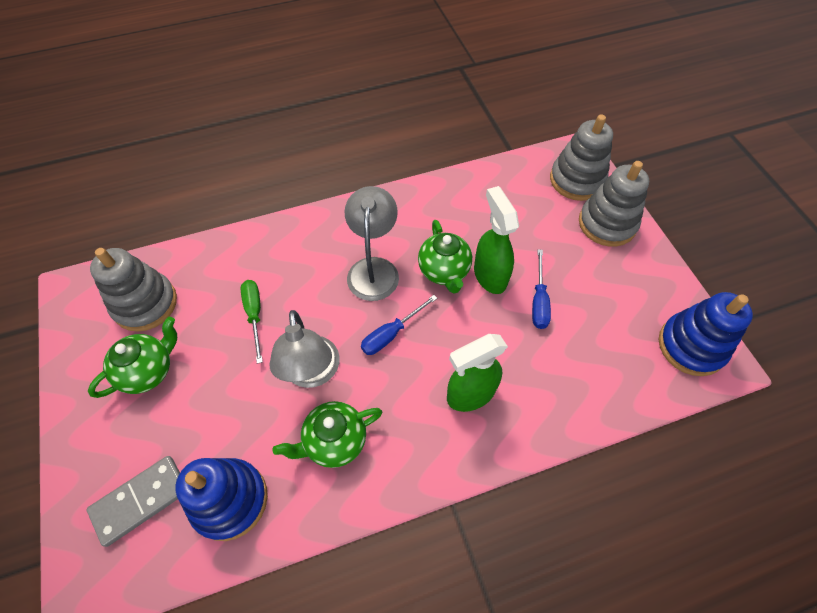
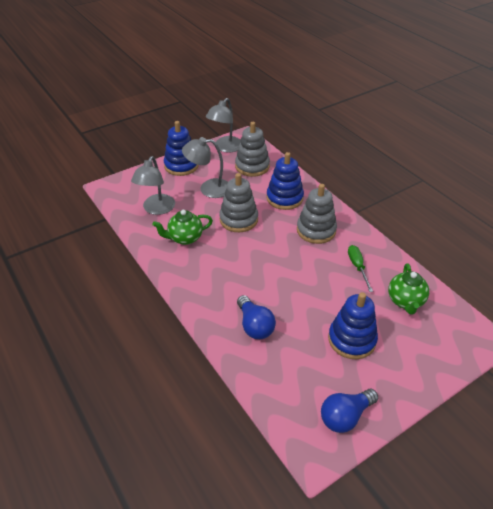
blue light bulb: 0 -> 2
blue screwdriver: 2 -> 0
blue stacking toy: 2 -> 3
green spray bottle: 2 -> 0
green teapot: 3 -> 2
grey domino: 1 -> 0
grey lamp: 2 -> 3

